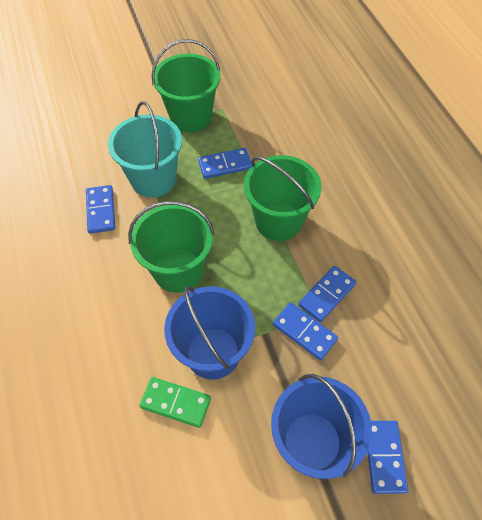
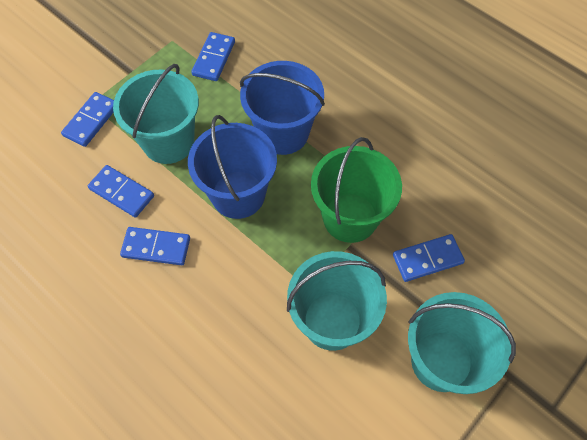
green bucket: 3 -> 1
green domino: 1 -> 0
turquoise bucket: 1 -> 3

